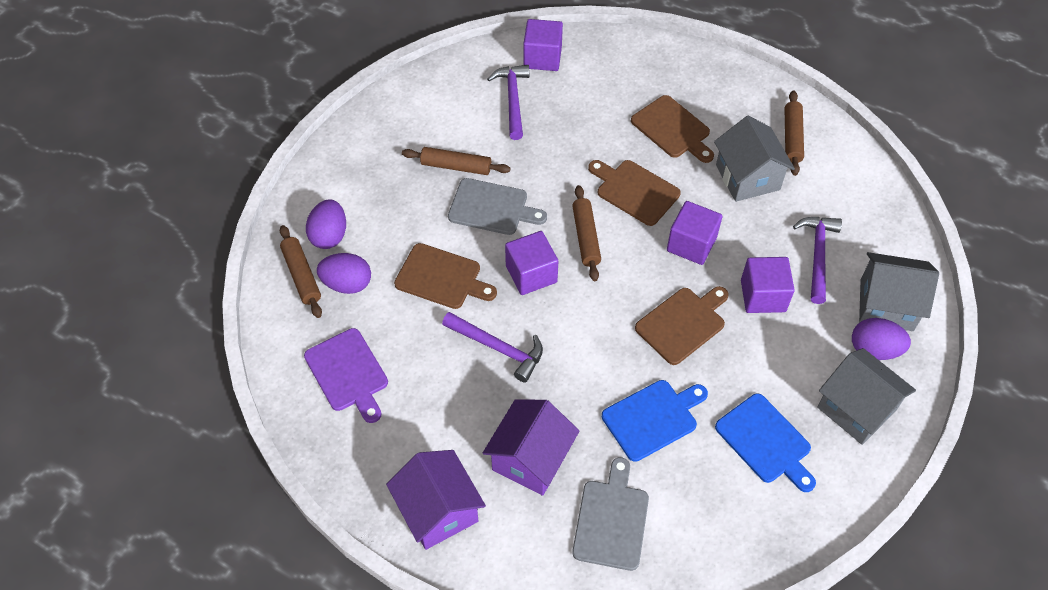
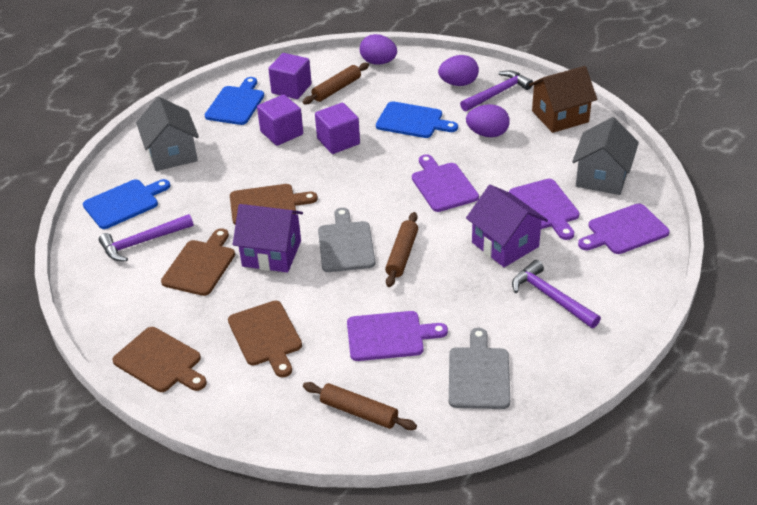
blue cutting board: 2 -> 3
brown house: 0 -> 1
brown rolling pin: 4 -> 3
grey house: 3 -> 2
purple cube: 4 -> 3
purple cutting board: 1 -> 4

